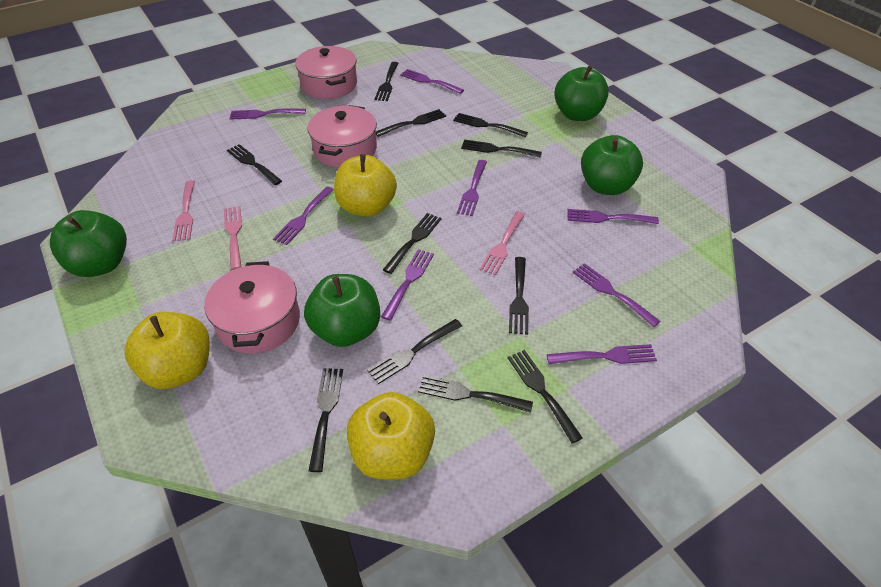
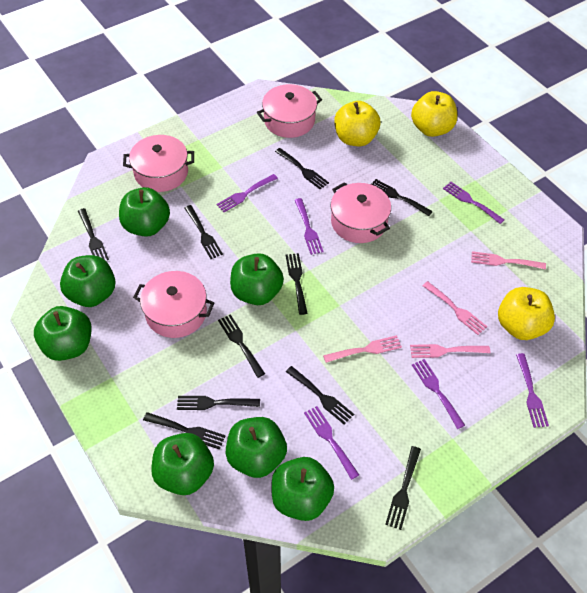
black fork: 11 -> 10
green apple: 4 -> 7
pink fork: 3 -> 4
pink pot: 3 -> 4
purple fork: 8 -> 6

